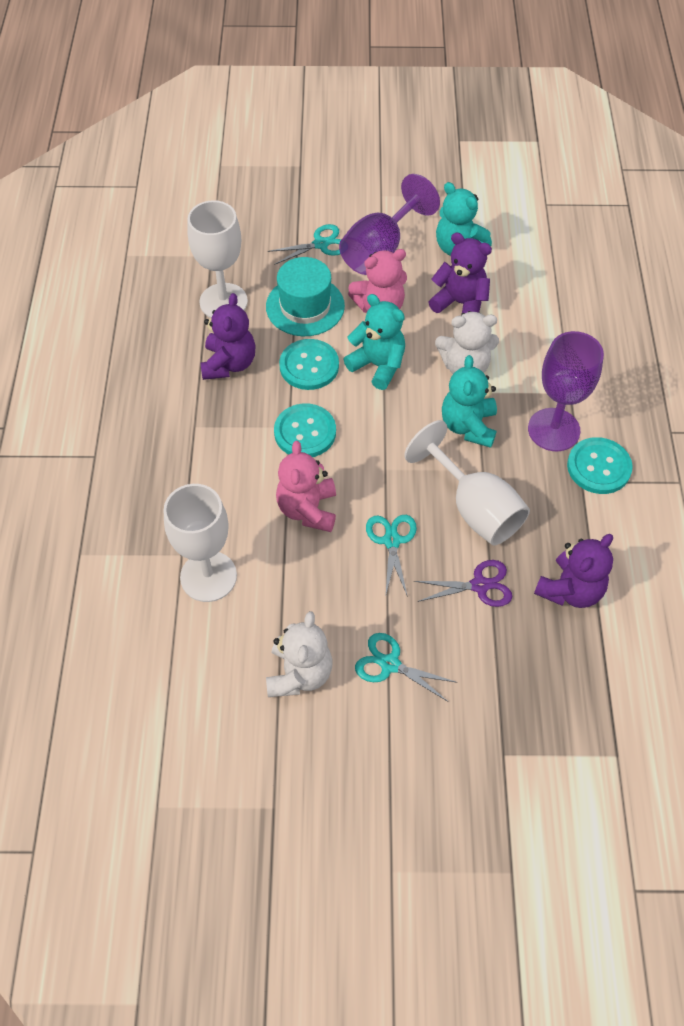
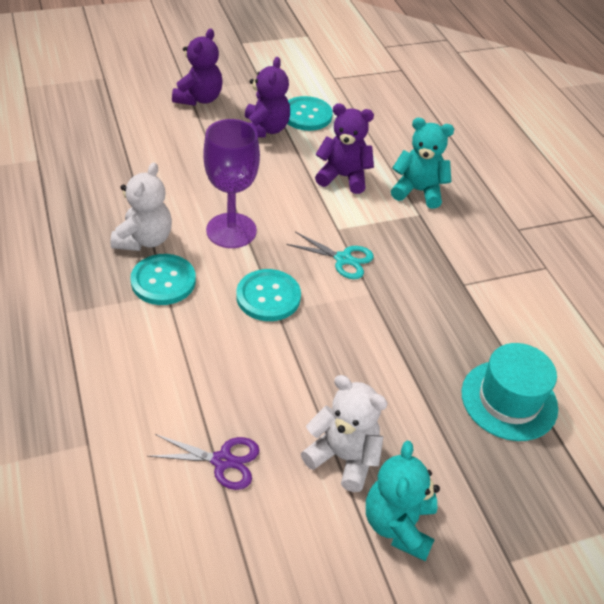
pink teddy bear: 2 -> 0
purple goblet: 2 -> 1
turquoise scissors: 3 -> 1
turquoise teddy bear: 3 -> 2
white goblet: 3 -> 0

